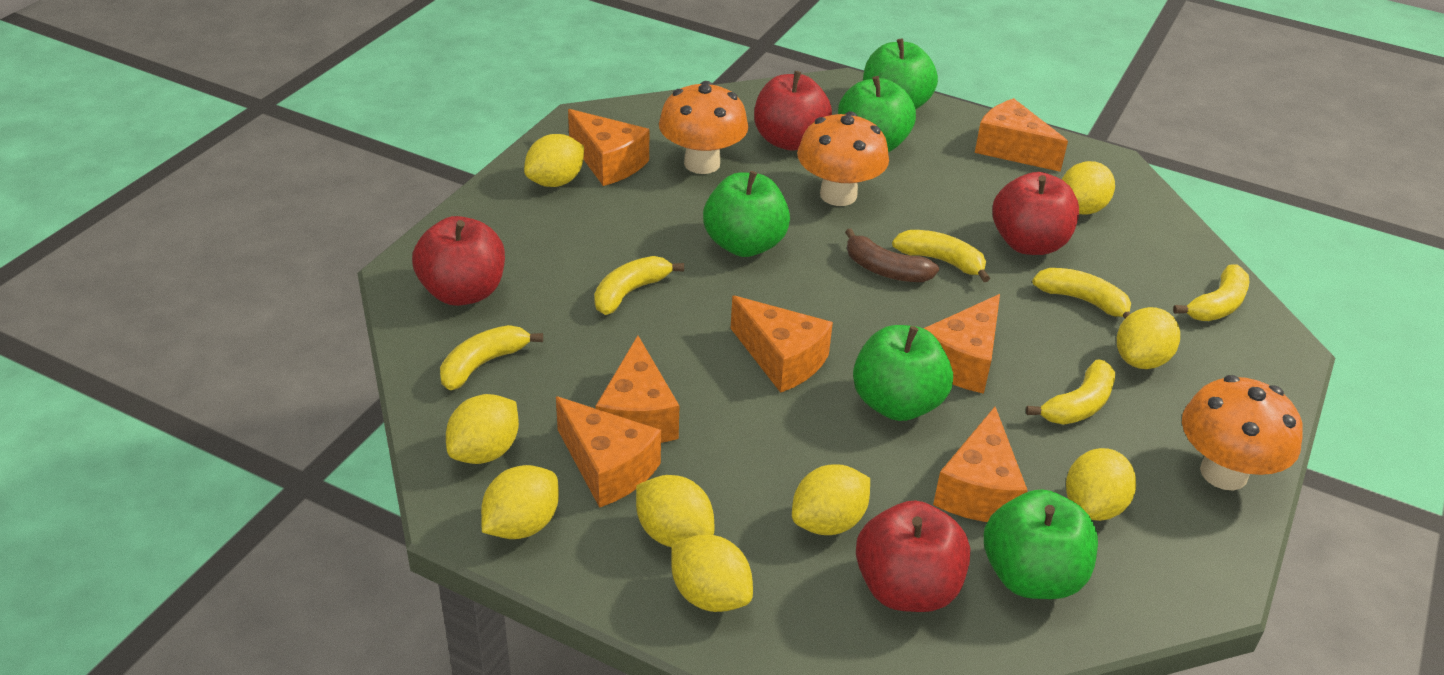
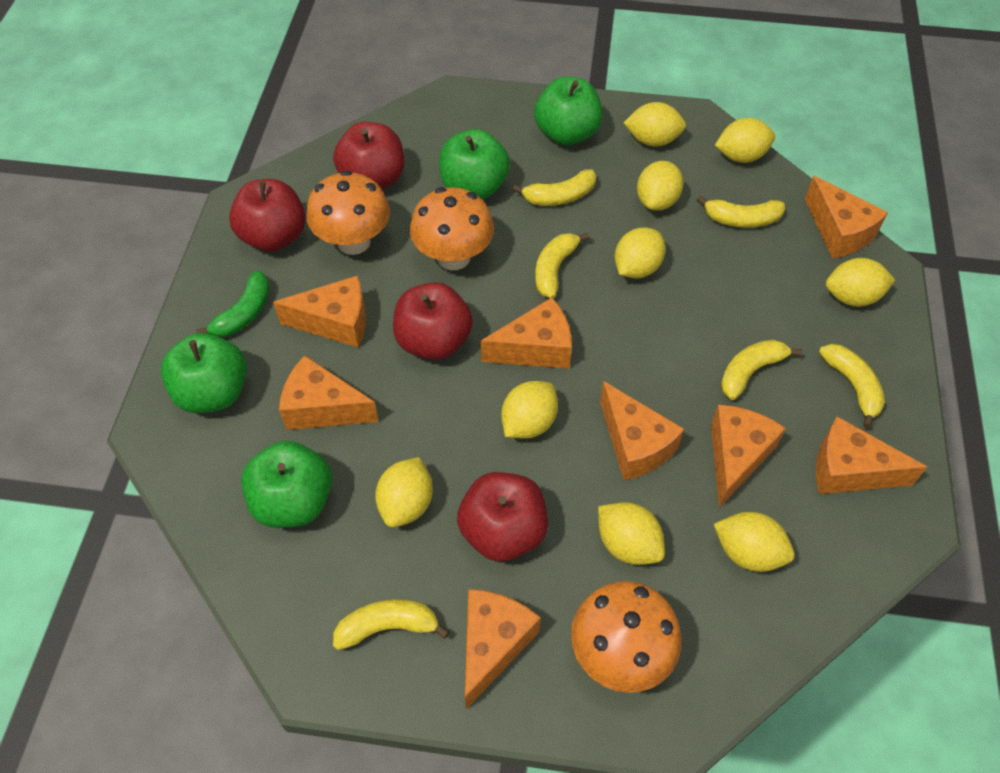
brown banana: 1 -> 0
green apple: 5 -> 4
green banana: 0 -> 1
orange cheese: 7 -> 8

